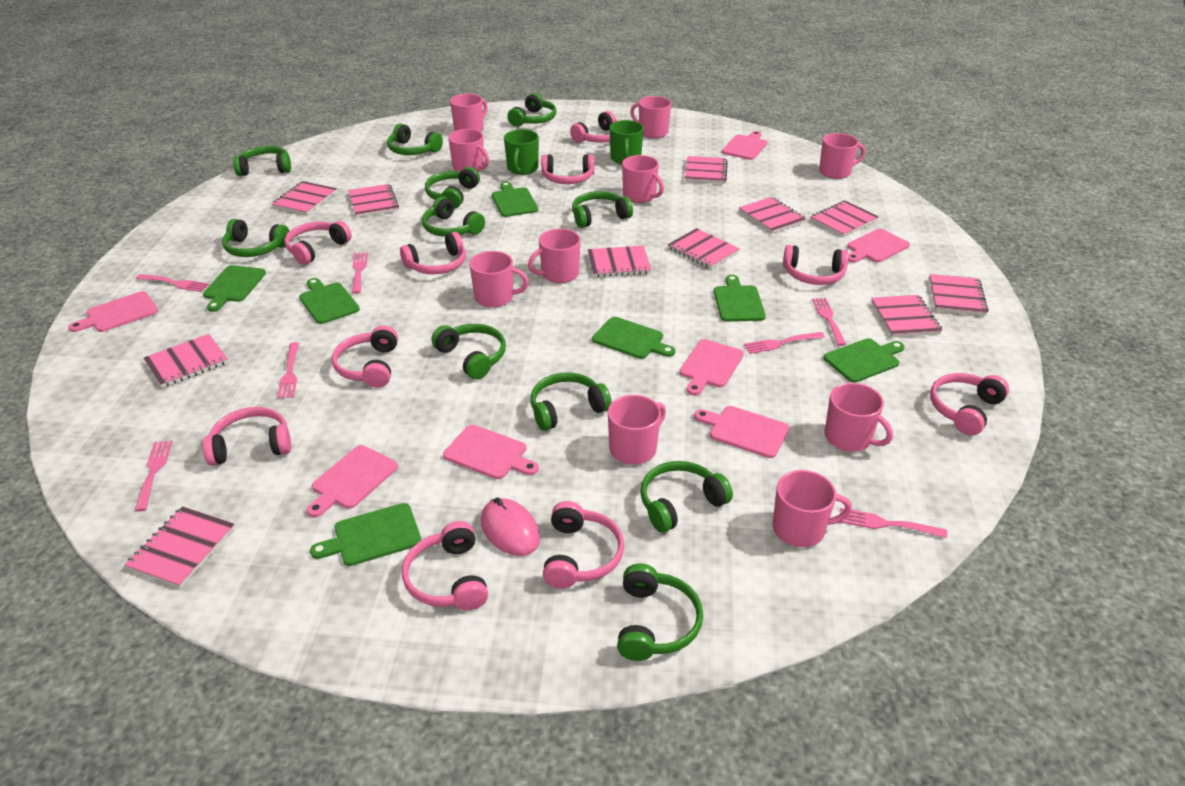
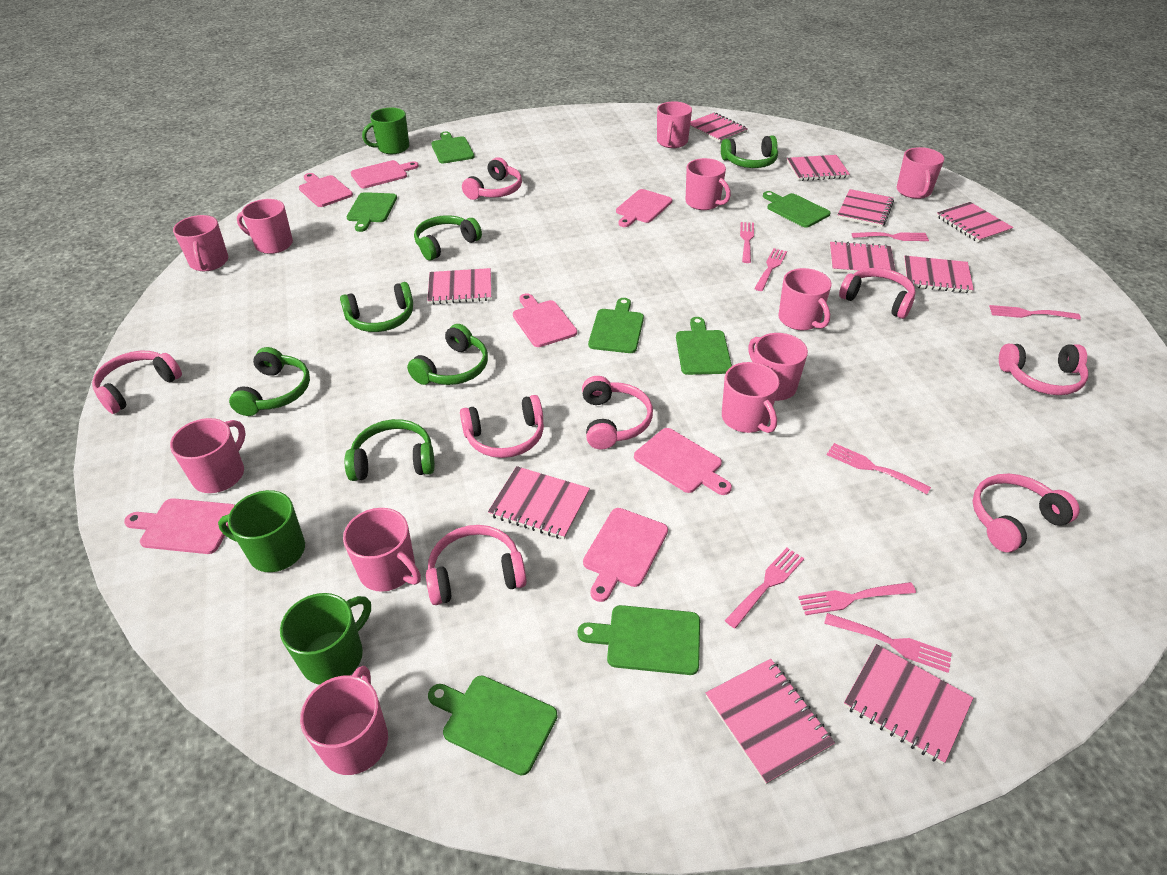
green headphones: 11 -> 6
green mug: 2 -> 3
pink fork: 7 -> 8
pink headphones: 10 -> 8
pink mouse: 1 -> 0
pink mug: 10 -> 11
pink notebook: 11 -> 10

